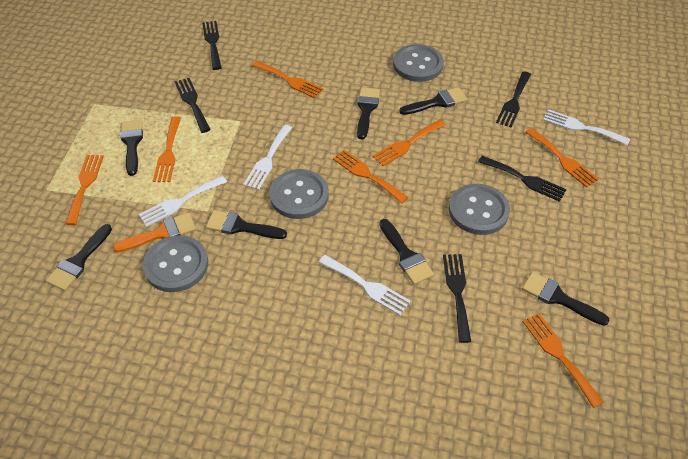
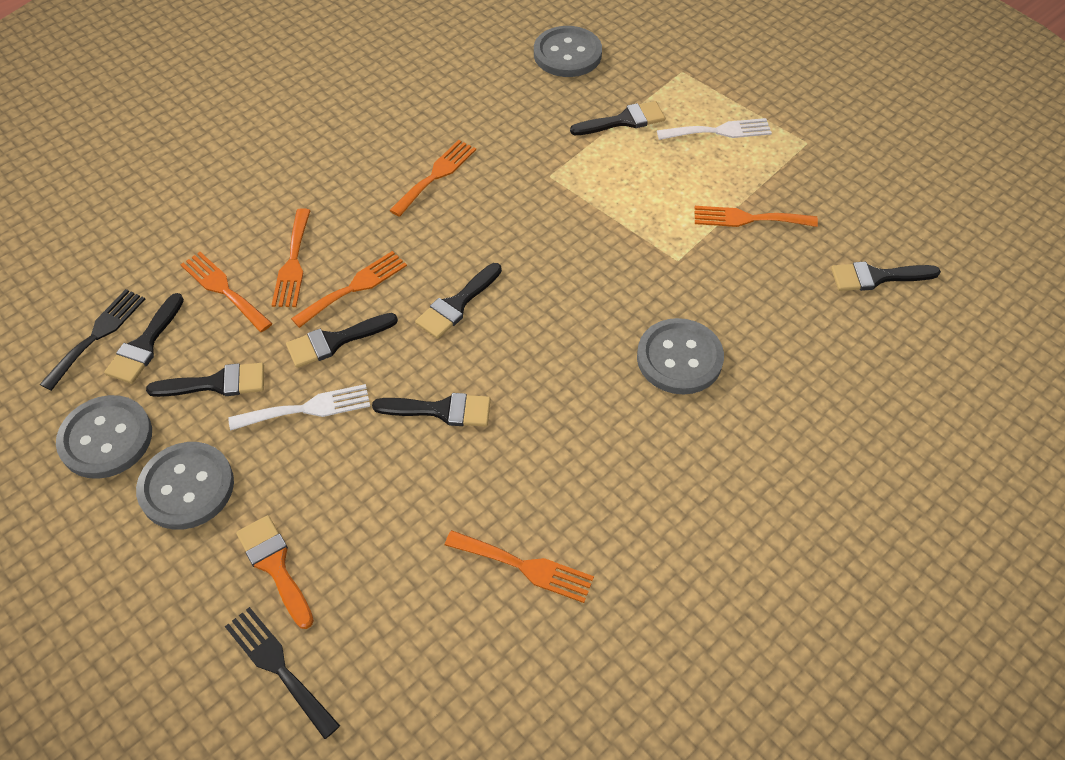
black fork: 5 -> 2
orange fork: 7 -> 6
white fork: 4 -> 2

